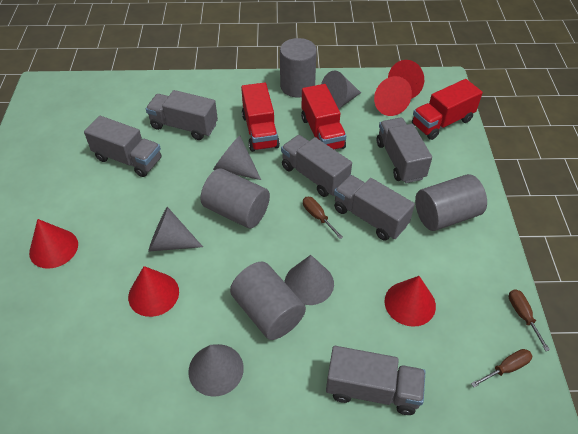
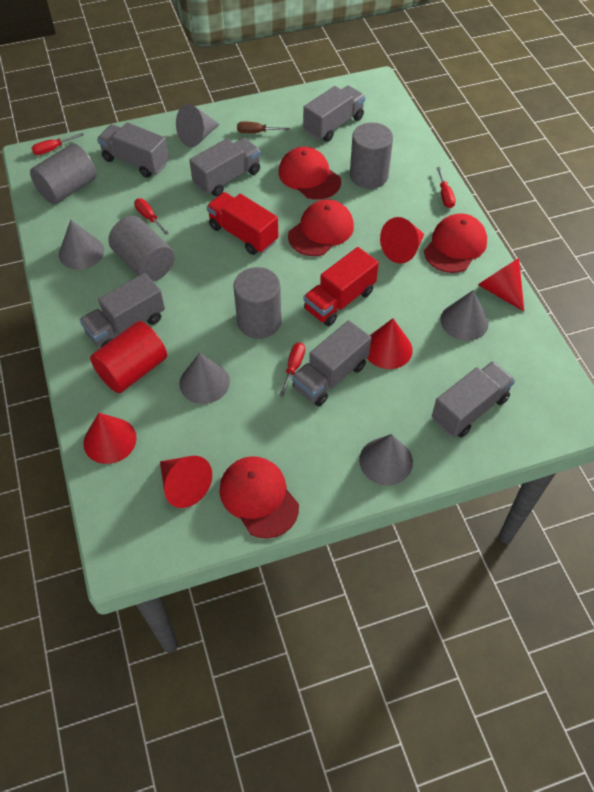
brown screwdriver: 3 -> 1
red cap: 0 -> 4
red cylinder: 0 -> 1
red screwdriver: 0 -> 4
red truck: 3 -> 2

